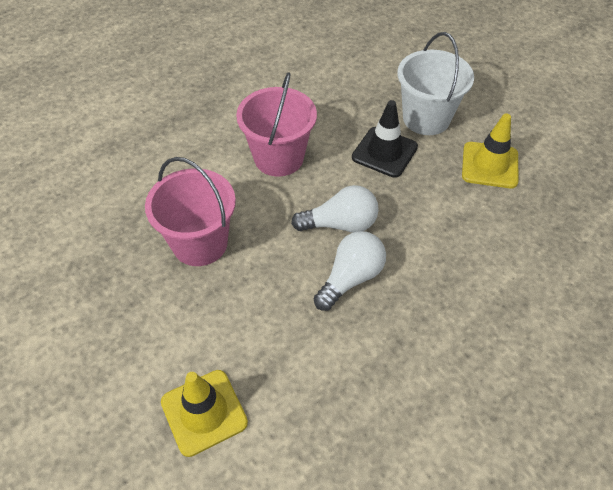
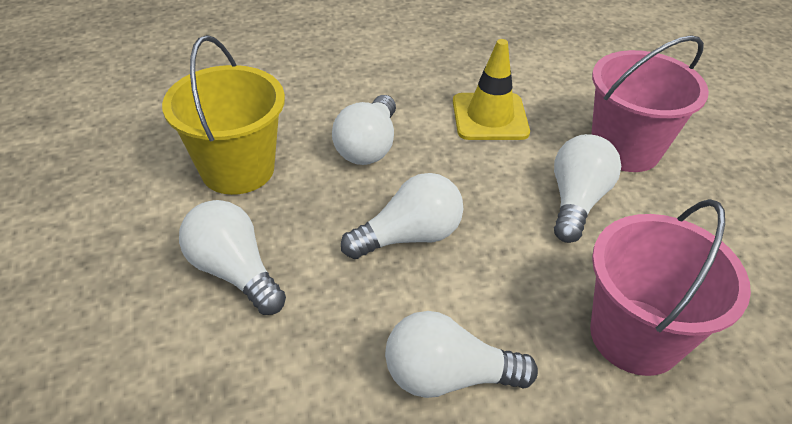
black traffic cone: 1 -> 0
white bucket: 1 -> 0
white light bulb: 2 -> 5
yellow bucket: 0 -> 1
yellow traffic cone: 2 -> 1

